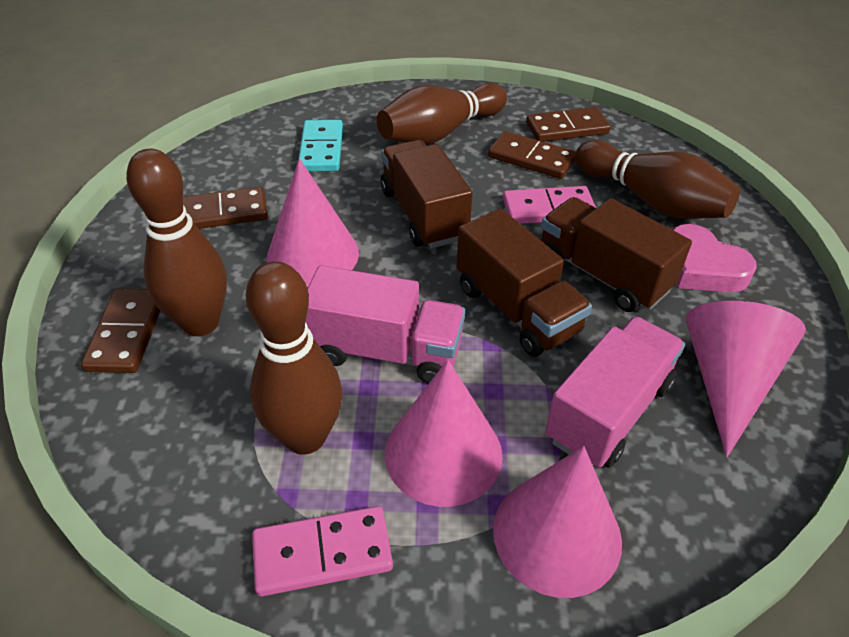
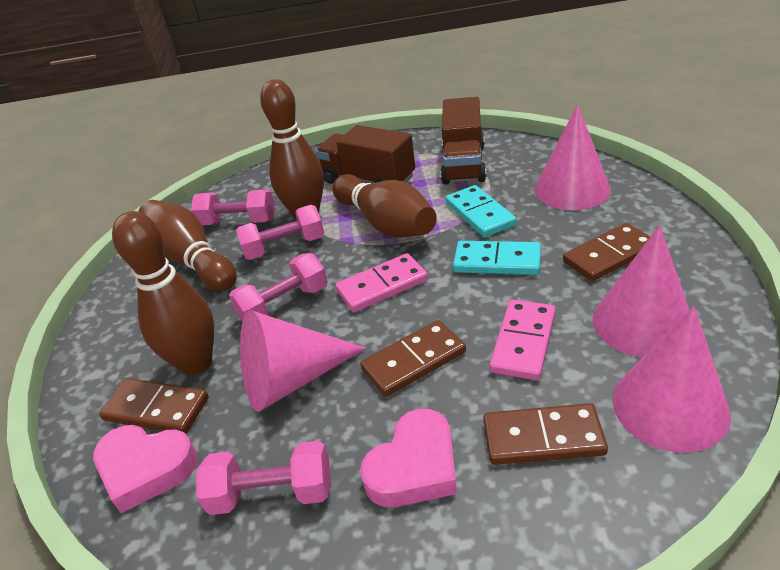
brown truck: 3 -> 2
pink dumbbell: 0 -> 4
pink heart: 1 -> 2
pink truck: 2 -> 0
turquoise domino: 1 -> 2

